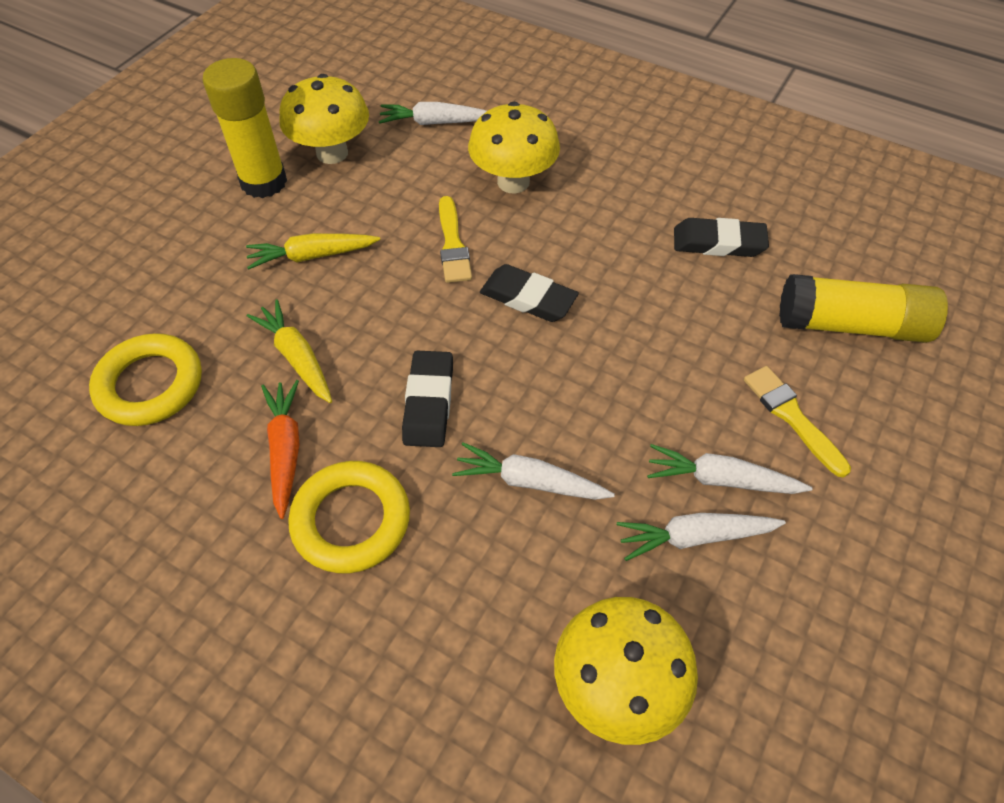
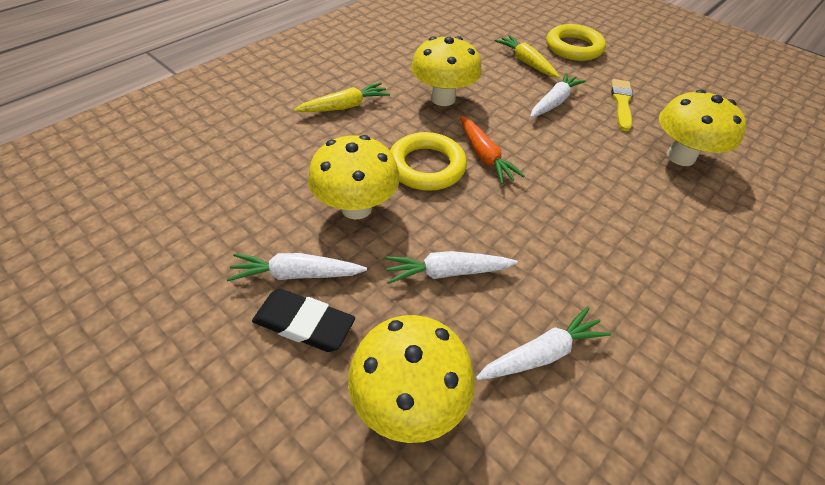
black eraser: 3 -> 1
yellow brush: 2 -> 1
yellow glue stick: 2 -> 0
yellow mushroom: 3 -> 4

